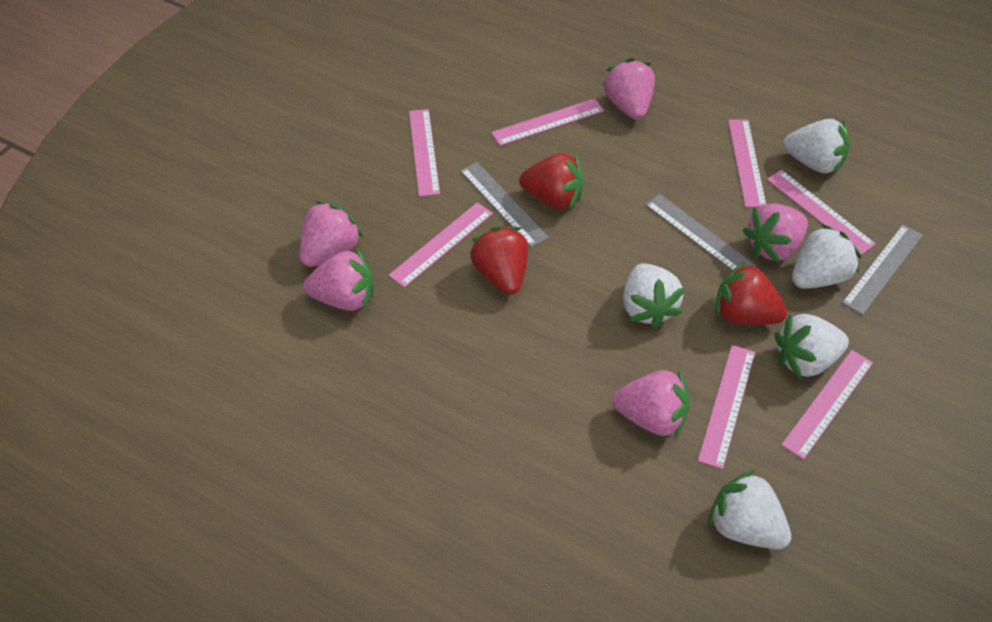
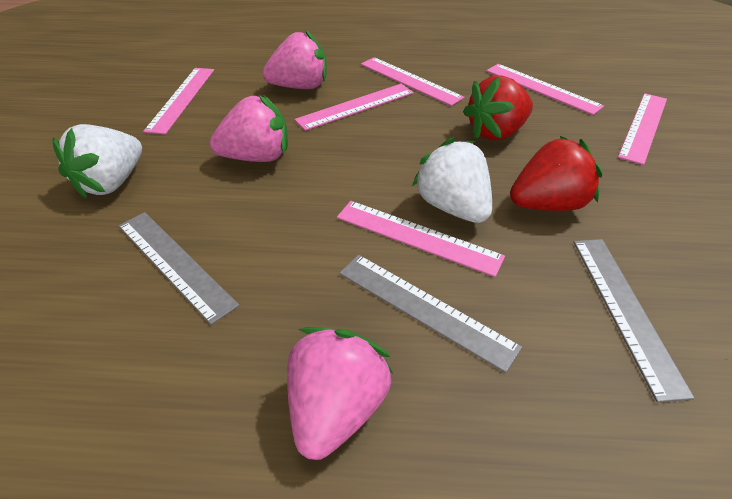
pink ruler: 7 -> 6
pink strawberry: 5 -> 3
red strawberry: 3 -> 2
white strawberry: 5 -> 2

